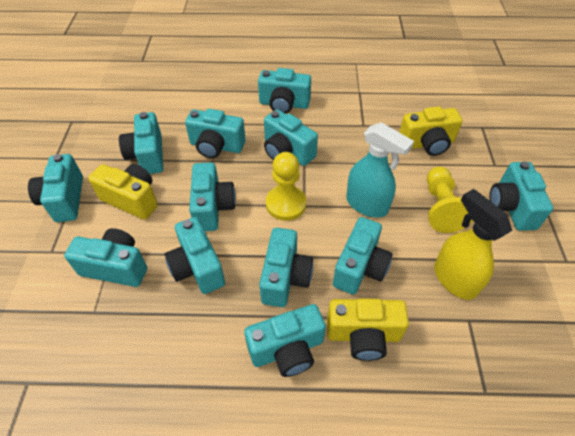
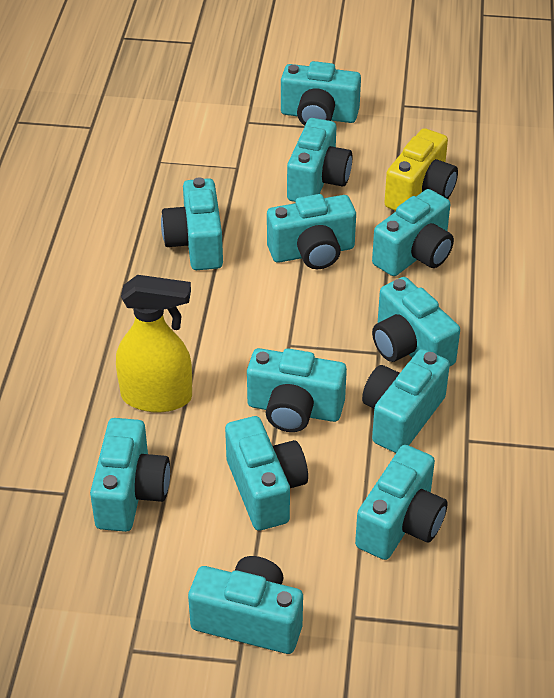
turquoise spray bottle: 1 -> 0
yellow camera: 3 -> 1
yellow pawn: 2 -> 0

